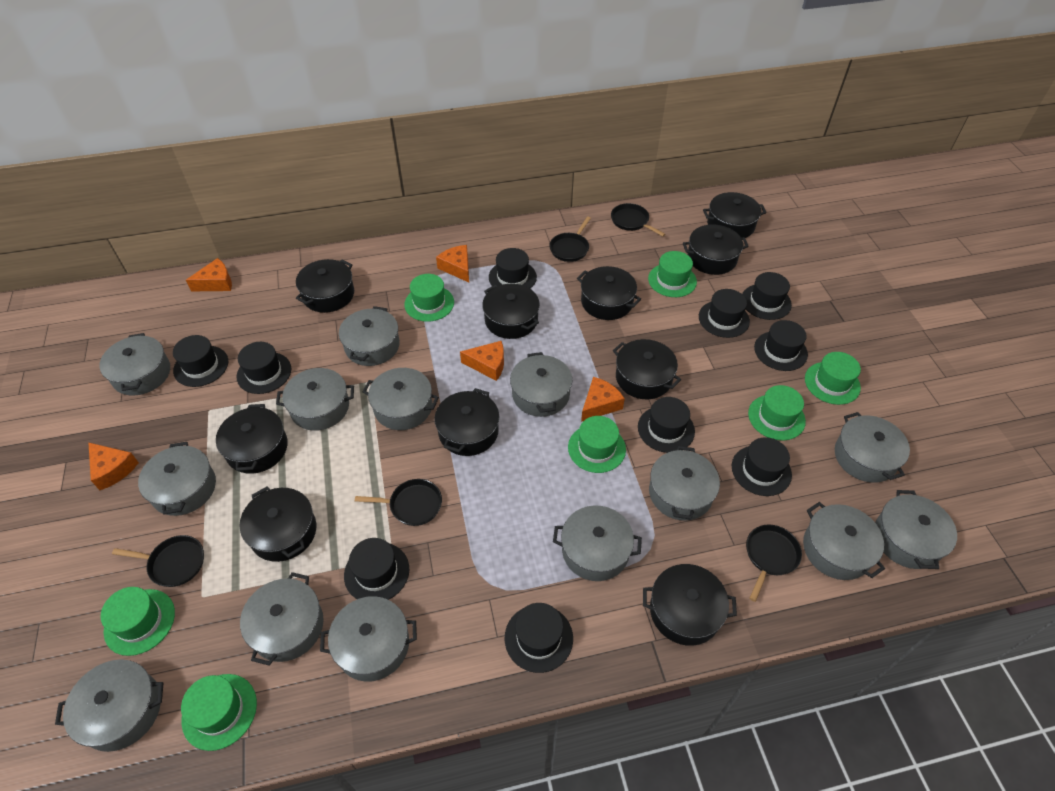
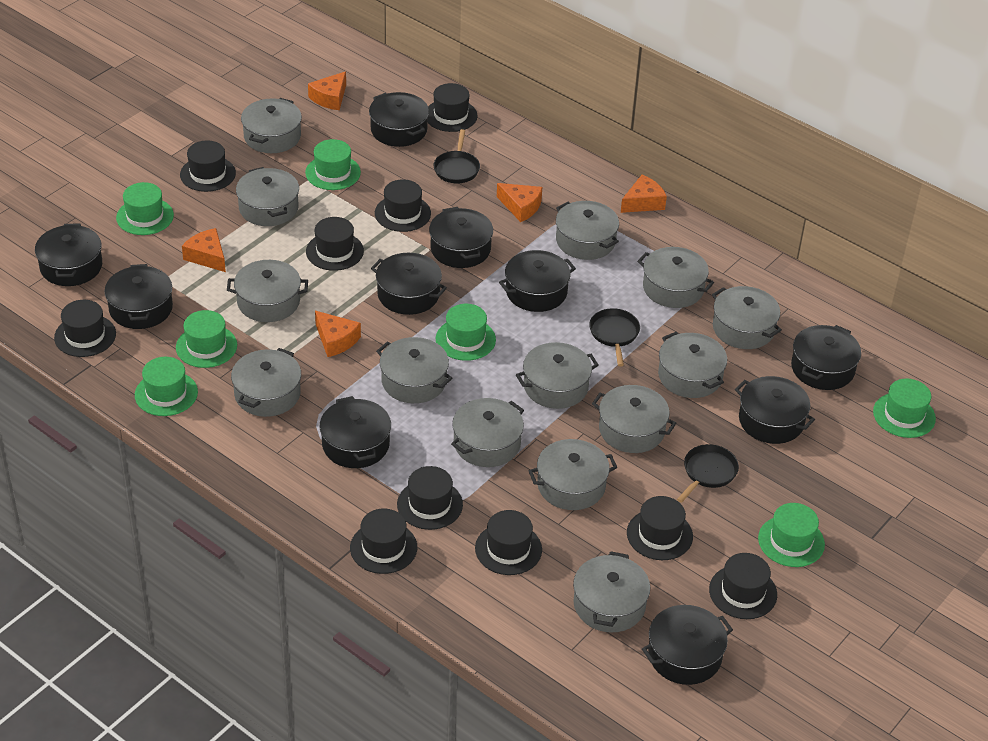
black pan: 5 -> 3

